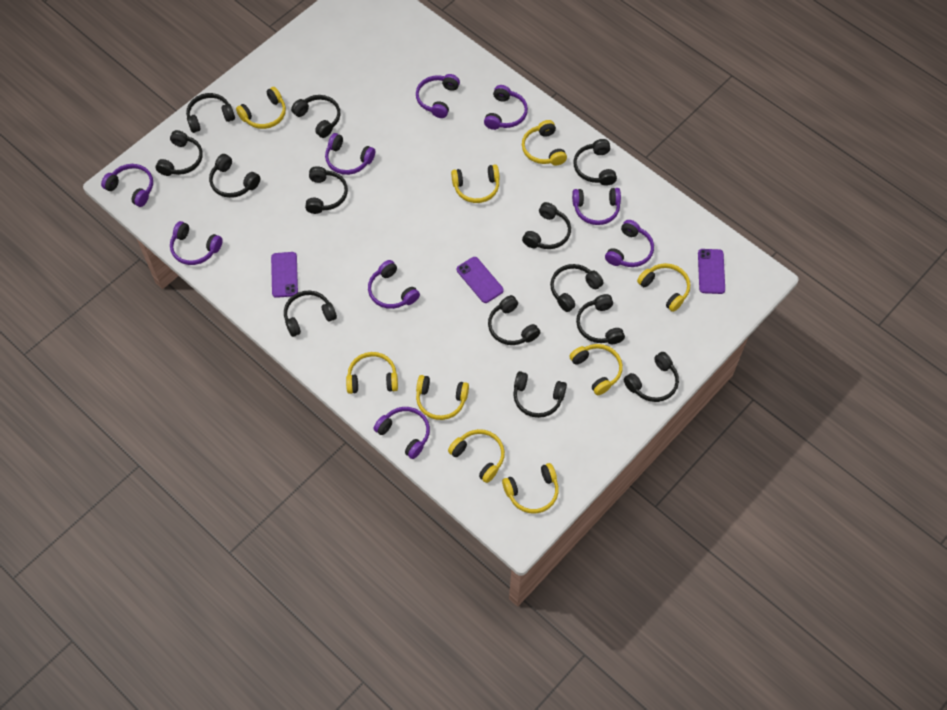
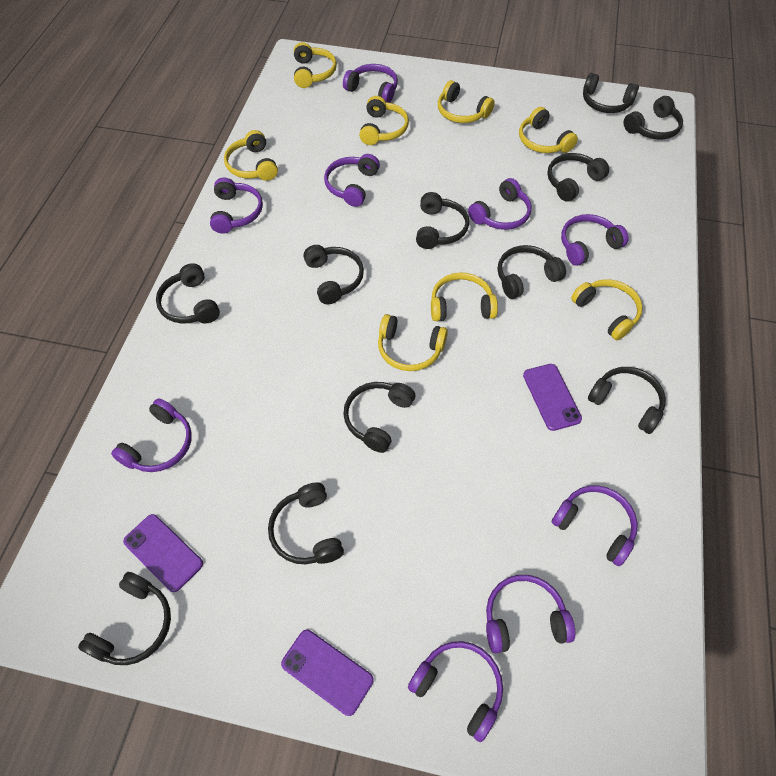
black headphones: 13 -> 11
yellow headphones: 9 -> 8

